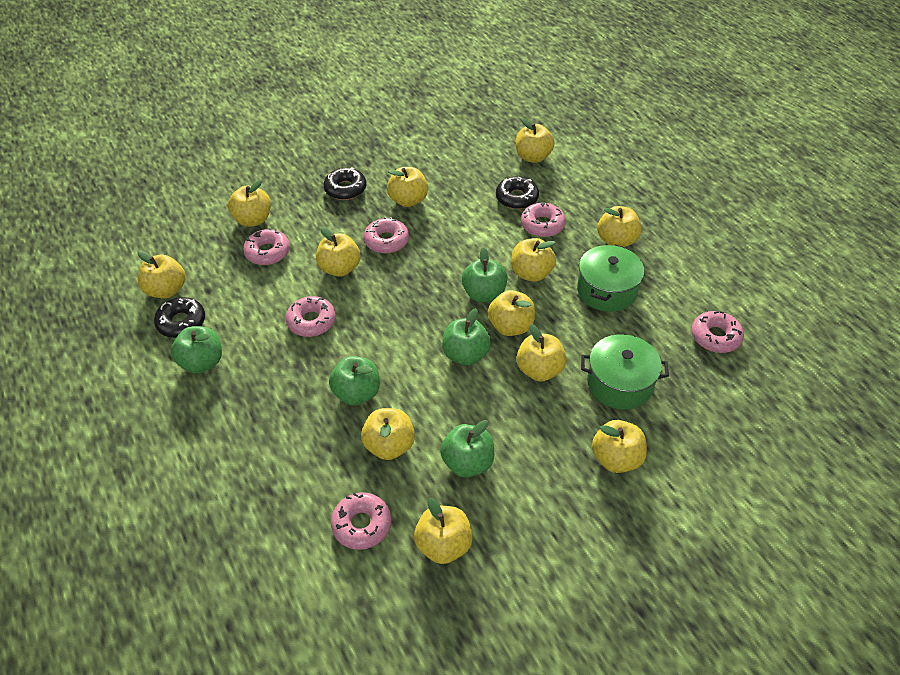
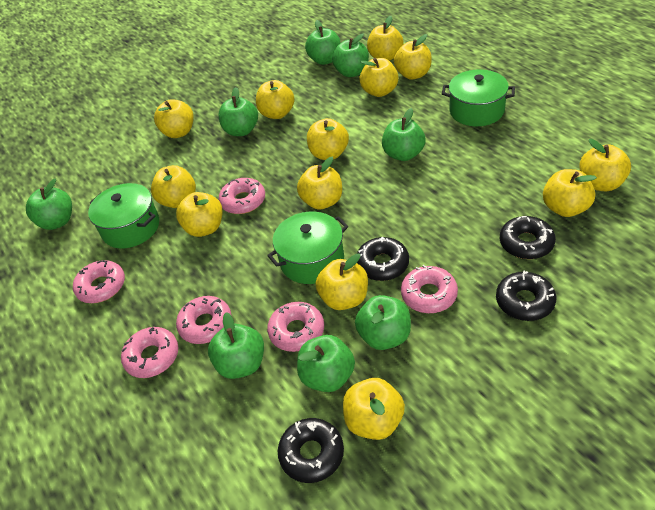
black donut: 3 -> 4
green apple: 5 -> 8
green pot: 2 -> 3
yellow apple: 12 -> 13

